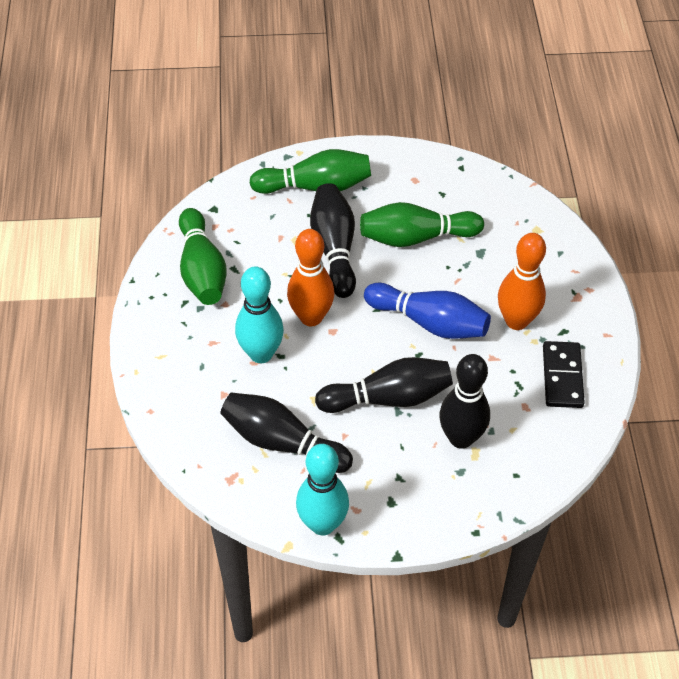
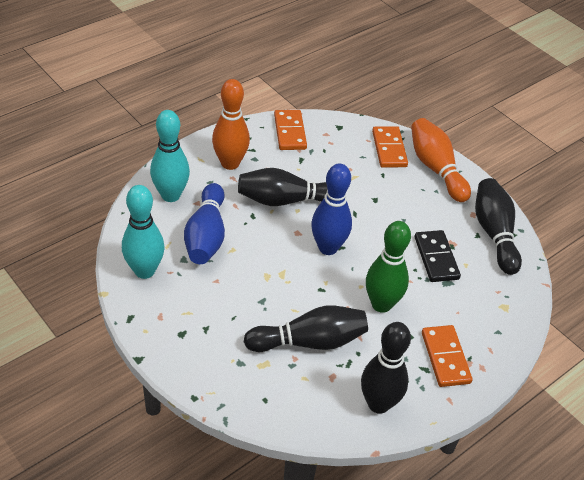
blue bowling pin: 1 -> 2
green bowling pin: 3 -> 1
orange domino: 0 -> 3

